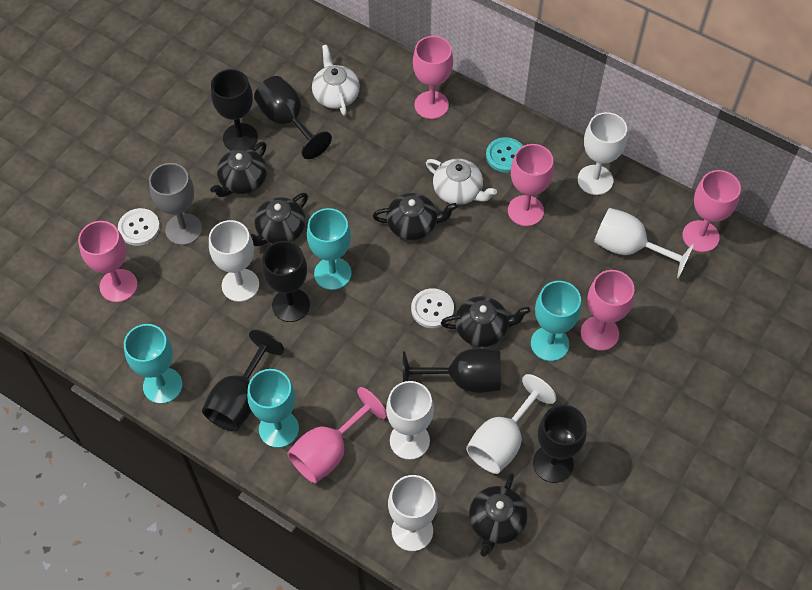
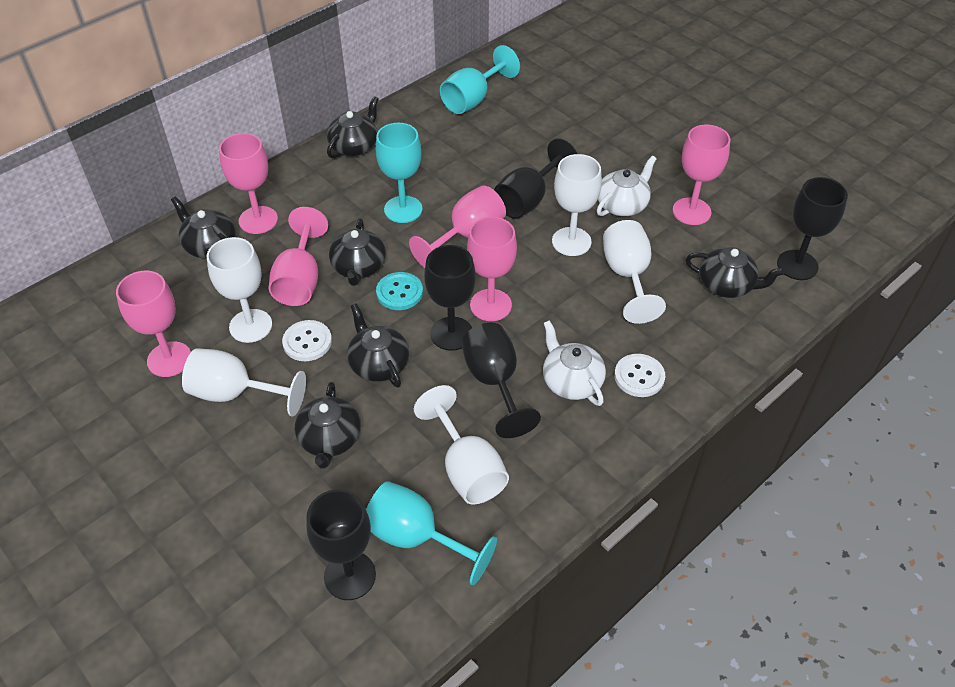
black goblet: 6 -> 5
black teapot: 5 -> 6
grey goblet: 1 -> 0
turquoise goblet: 4 -> 3
white goblet: 6 -> 5

